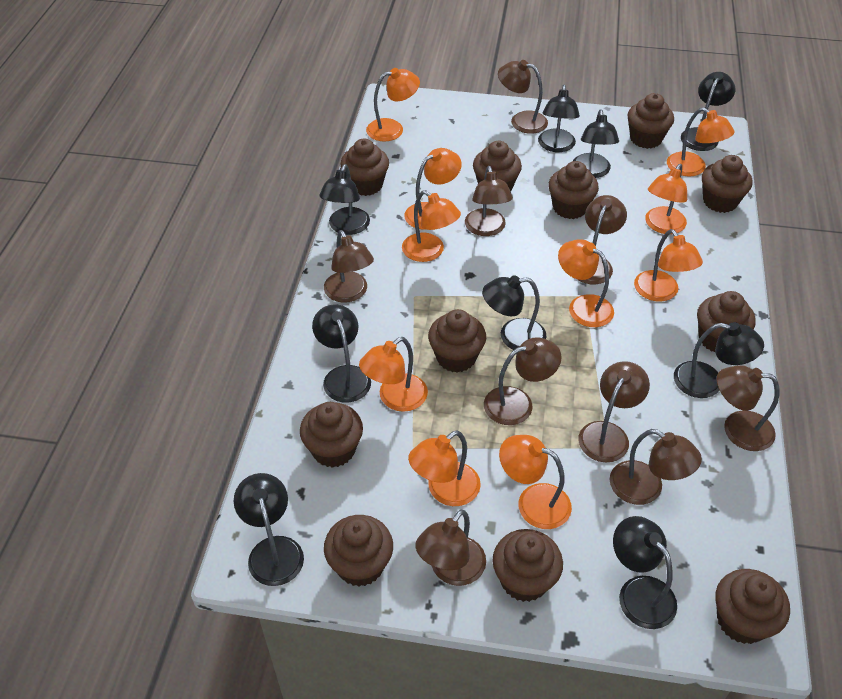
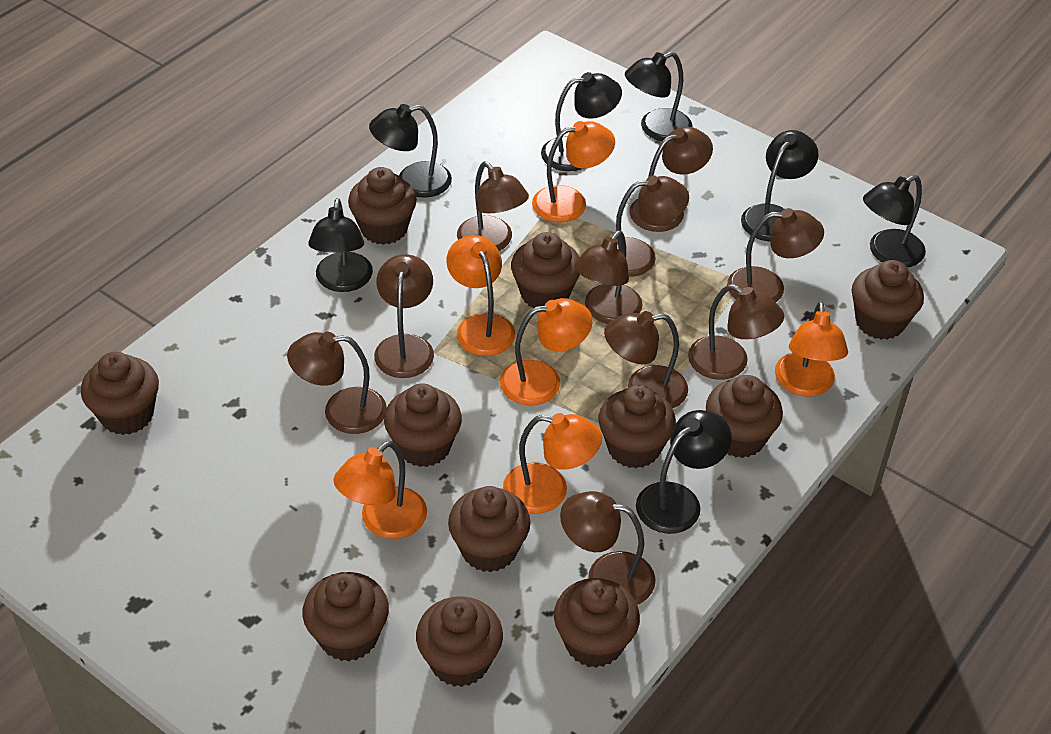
black lamp: 9 -> 7
brown lamp: 9 -> 10
orange lamp: 10 -> 6

